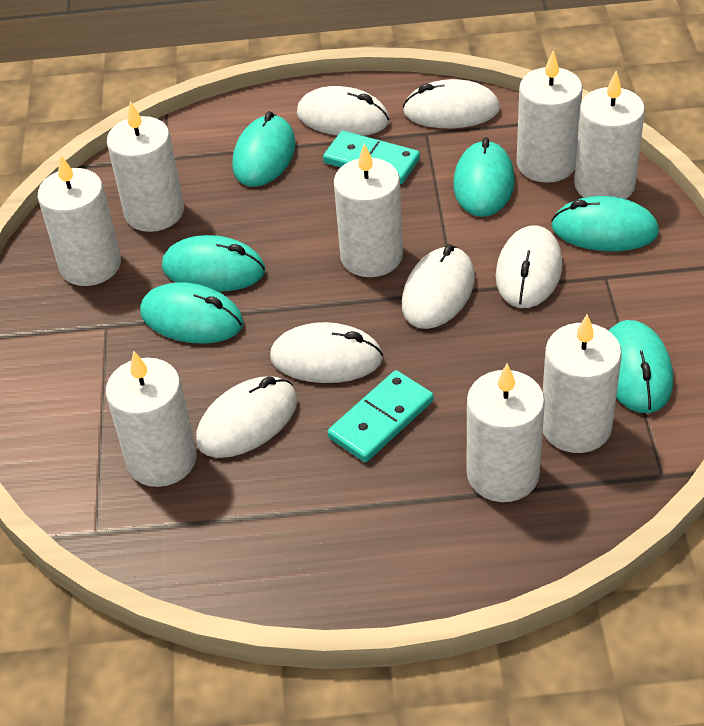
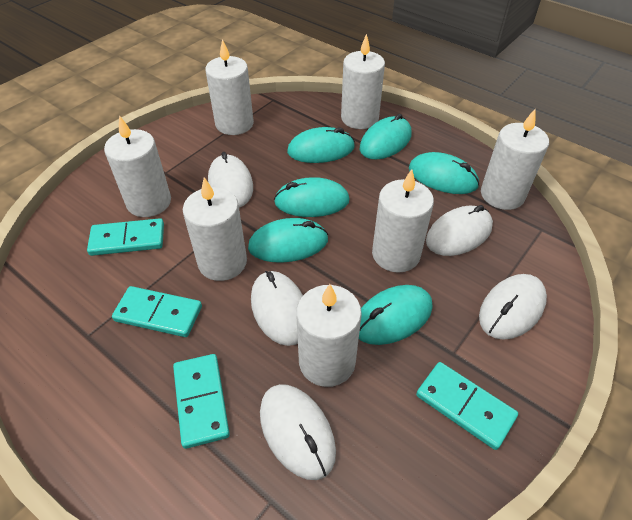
turquoise domino: 2 -> 4
white candle: 8 -> 7
white mouse: 6 -> 5

